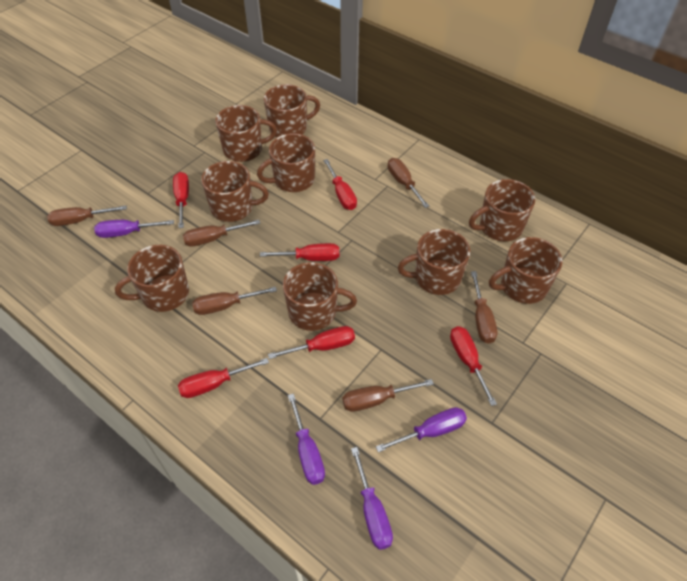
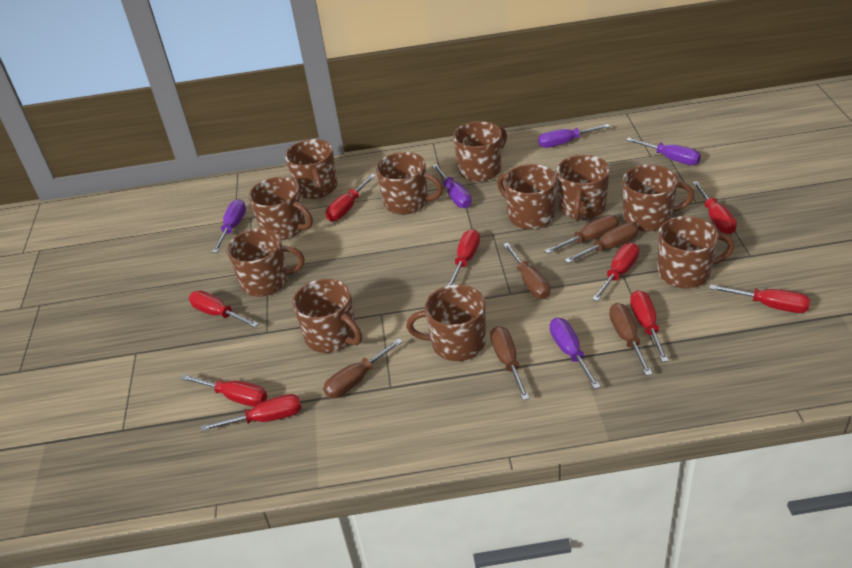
brown mug: 9 -> 11
purple screwdriver: 4 -> 5
red screwdriver: 6 -> 9

